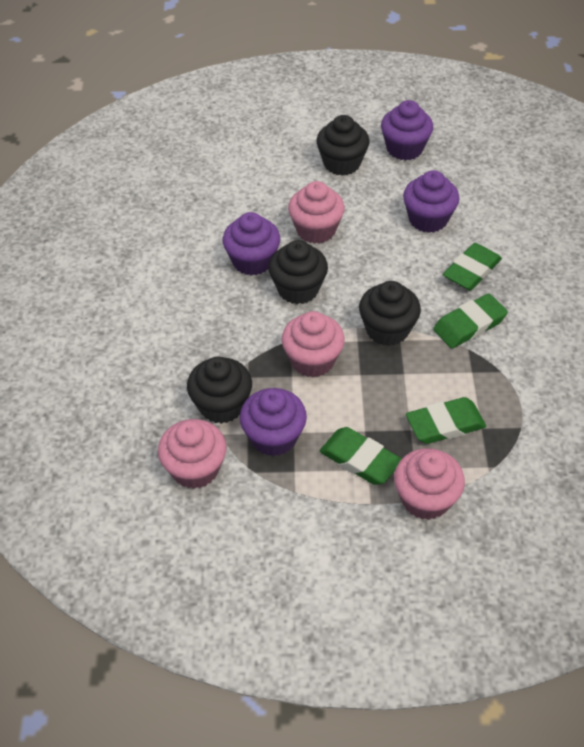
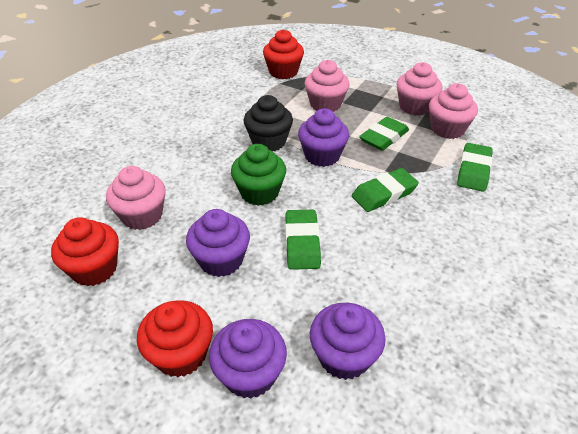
black cupcake: 4 -> 1
green cupcake: 0 -> 1
red cupcake: 0 -> 3

